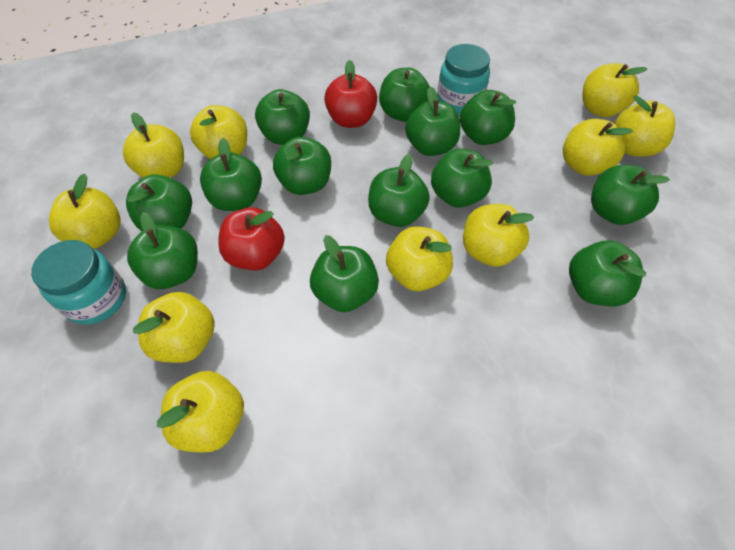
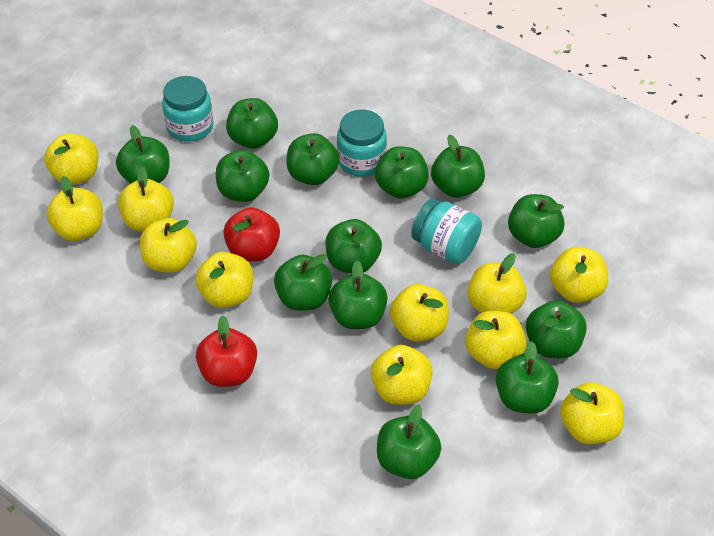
turquoise jar: 2 -> 3
yellow apple: 10 -> 11

